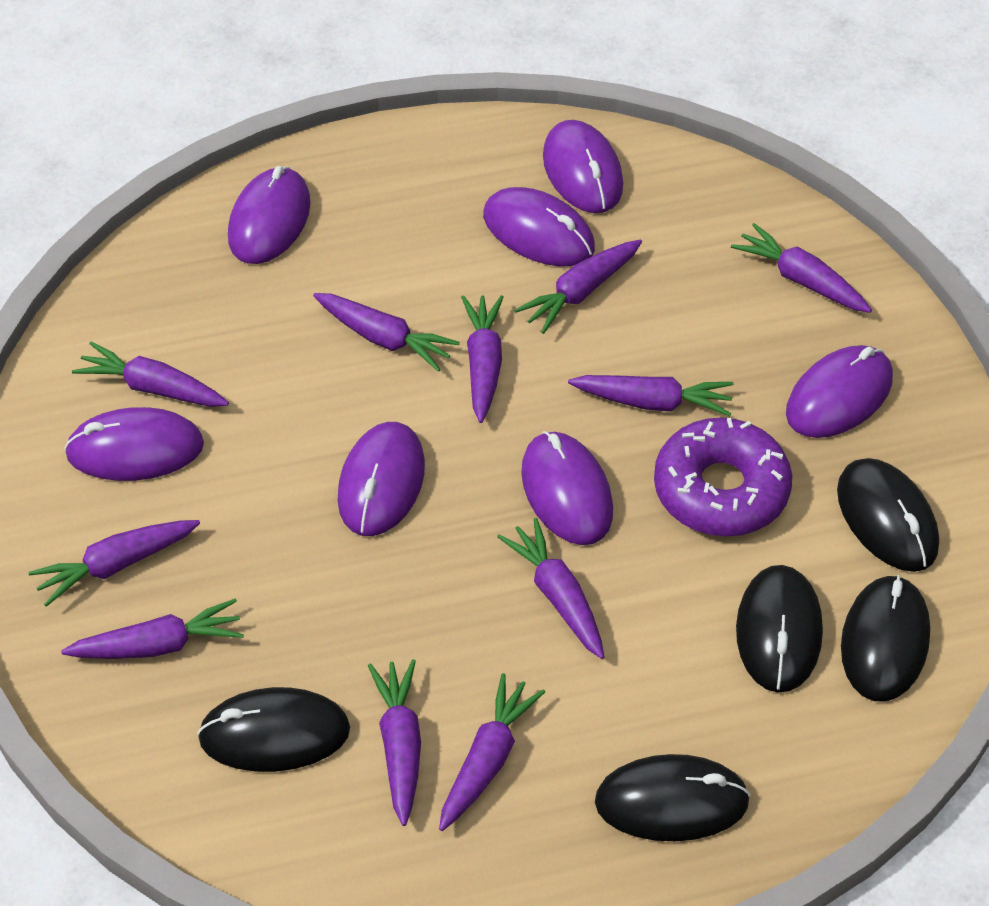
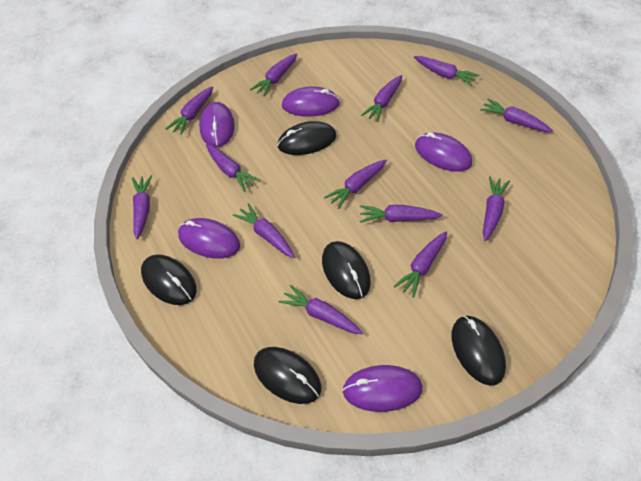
purple carrot: 11 -> 13
purple donut: 1 -> 0
purple mouse: 7 -> 5

